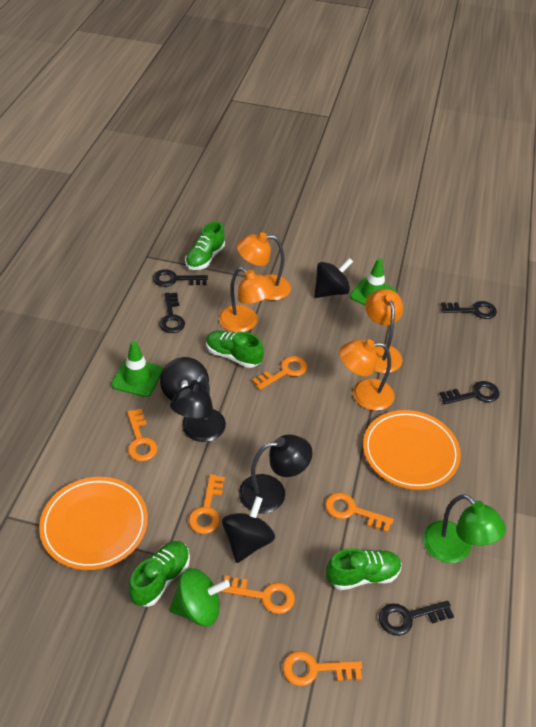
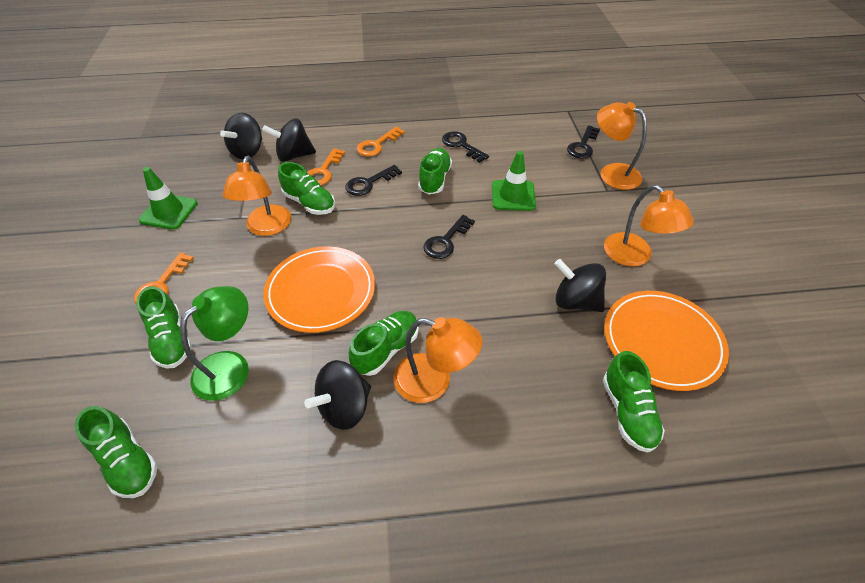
black key: 5 -> 4
black lamp: 2 -> 0
black spinning top: 3 -> 4
green shoe: 4 -> 6
green spinning top: 1 -> 0
orange key: 6 -> 3

